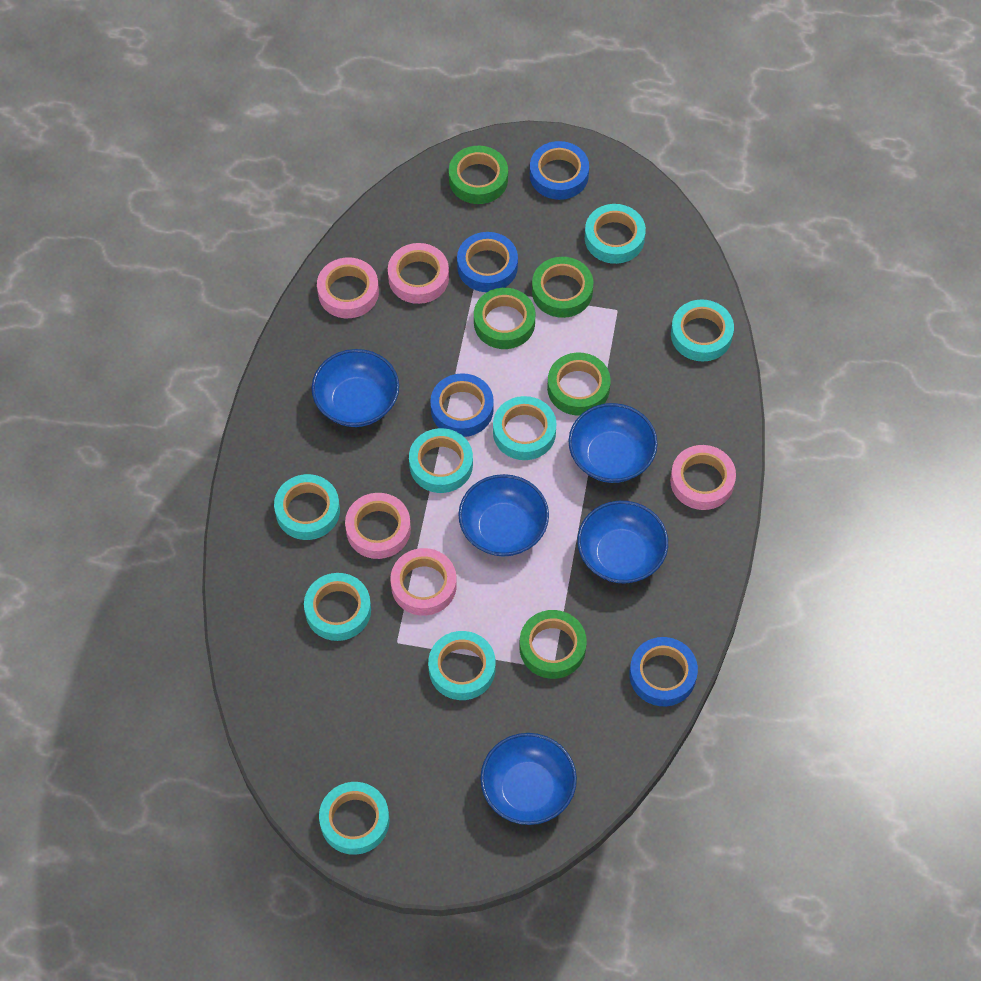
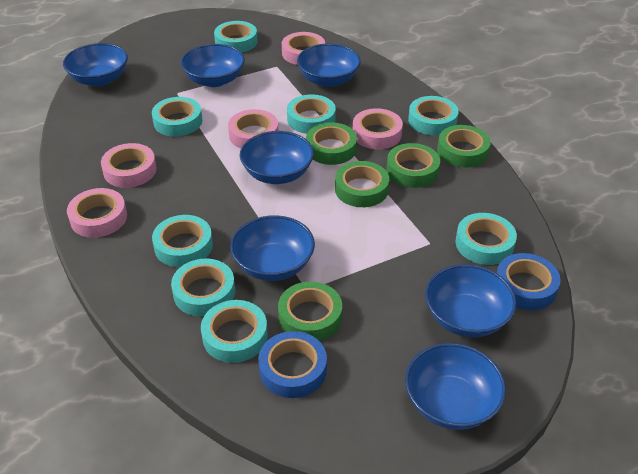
blue bowl: 5 -> 7
blue tape: 4 -> 2

